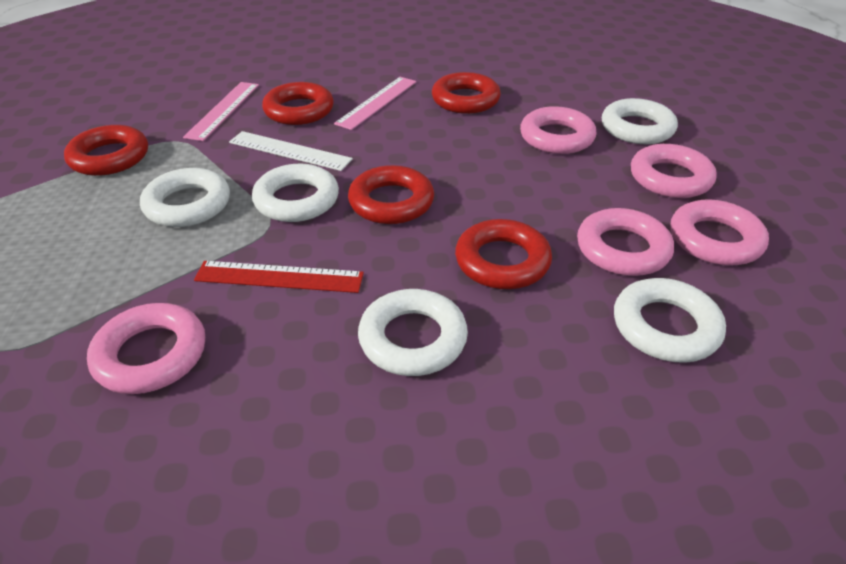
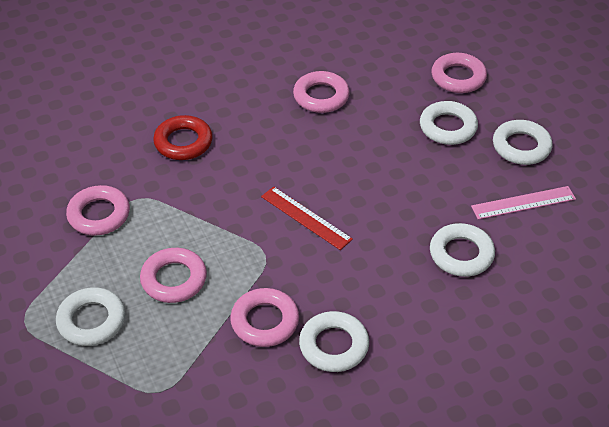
pink ruler: 2 -> 1
red ring: 5 -> 1
white ruler: 1 -> 0

